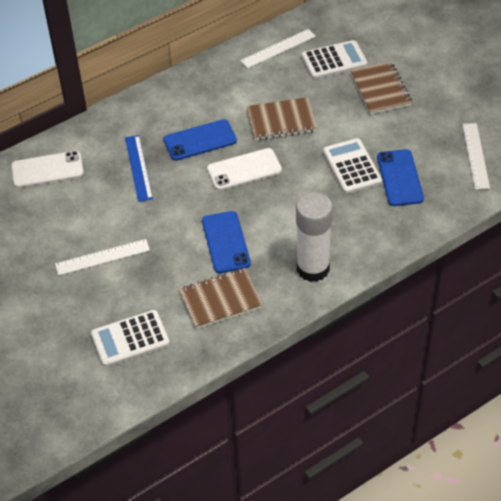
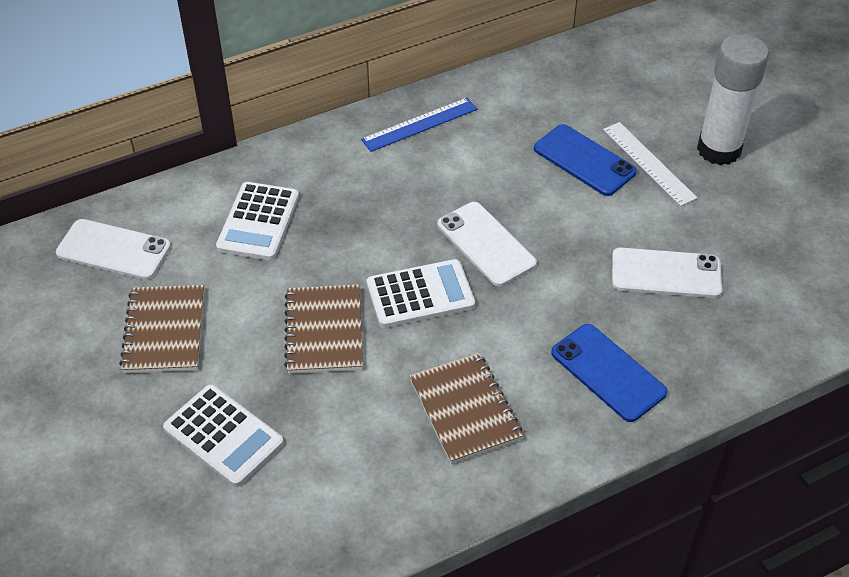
blue phone: 3 -> 2
white phone: 2 -> 3
white ruler: 3 -> 1

